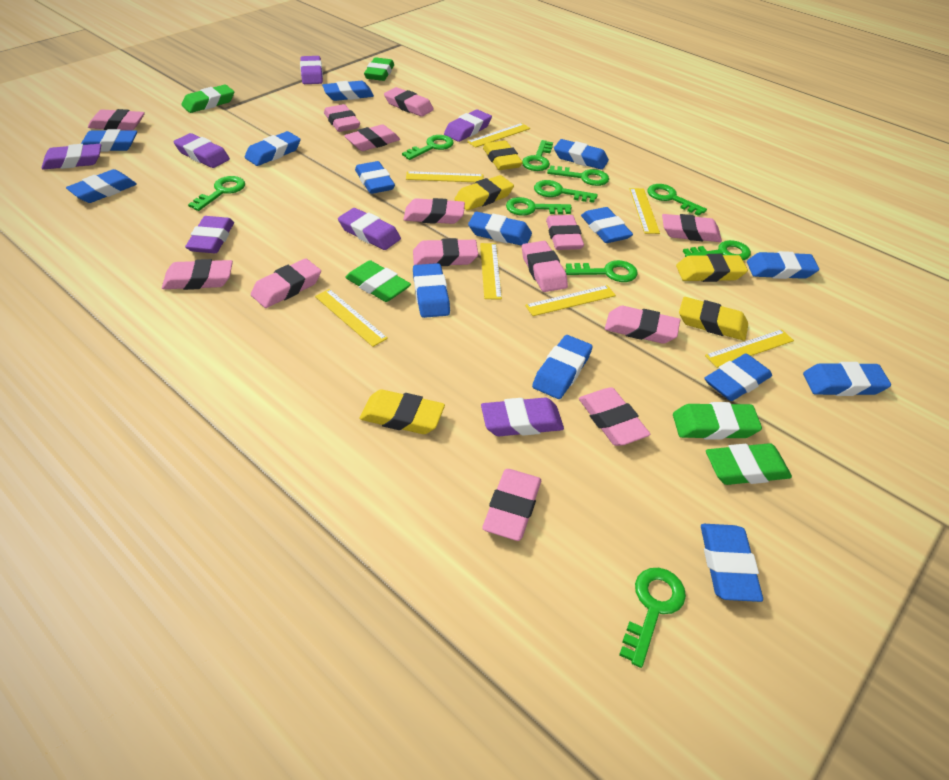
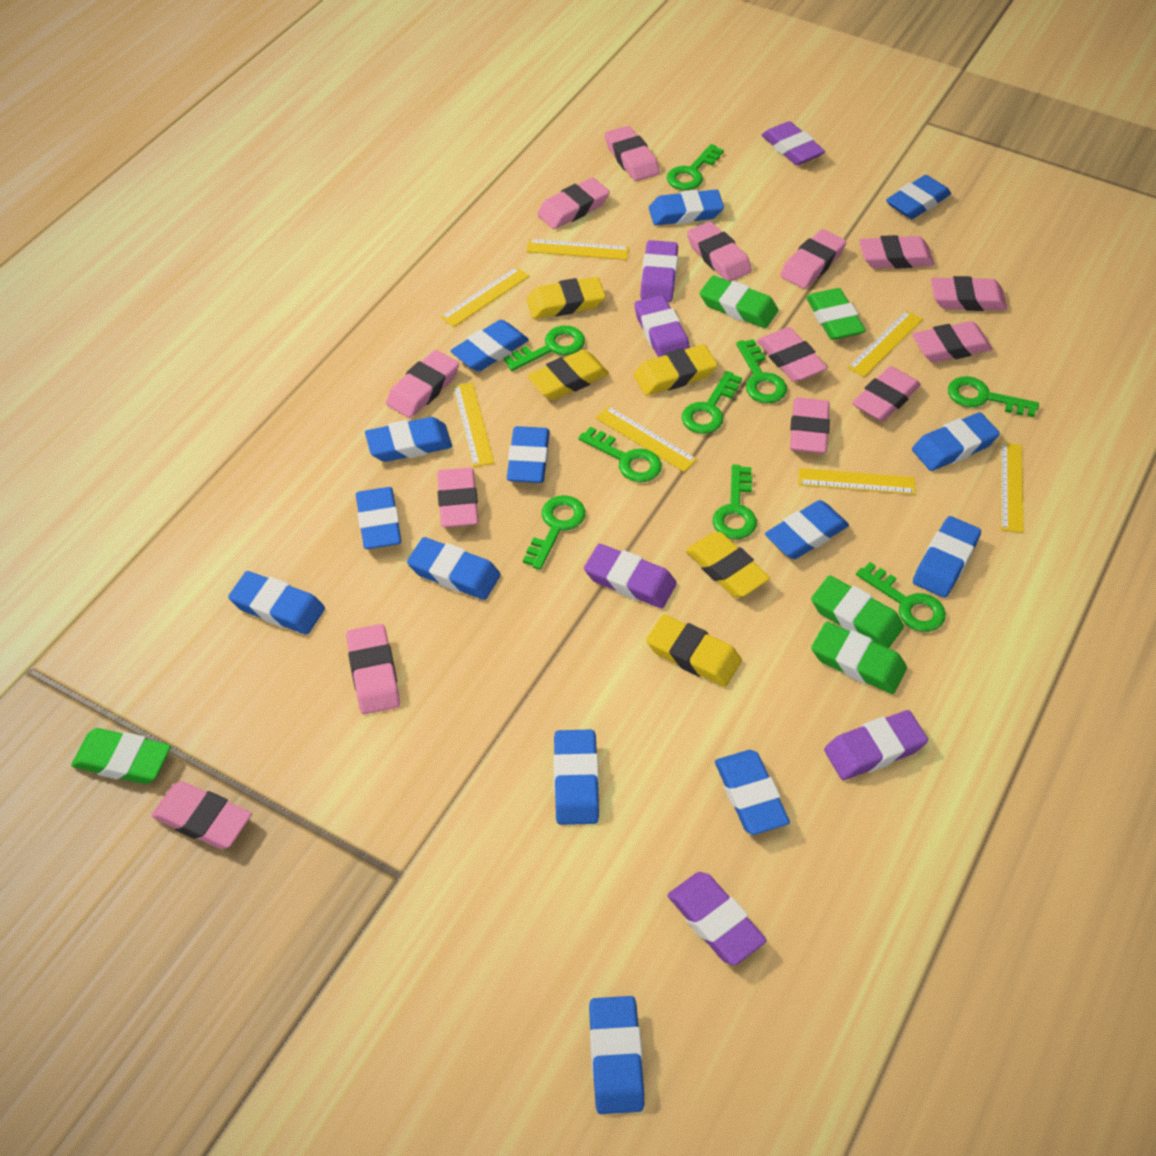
green key: 10 -> 9
purple eraser: 7 -> 6

